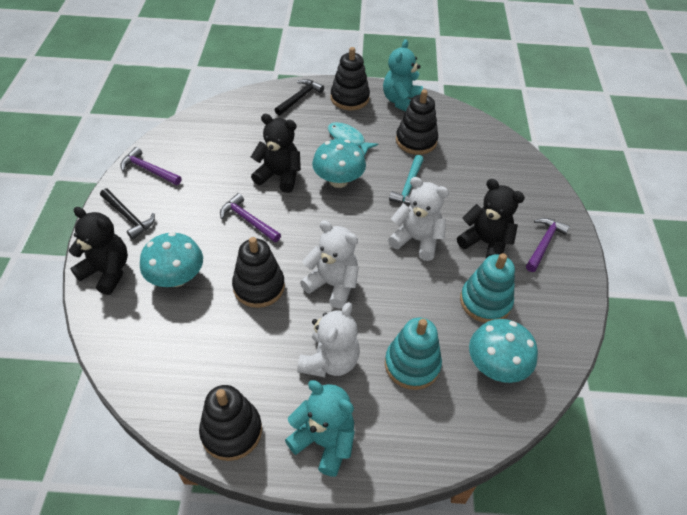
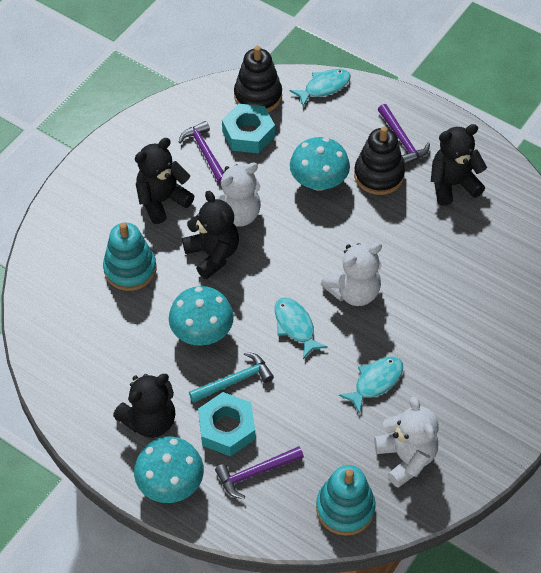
black hammer: 2 -> 0
black stacking toy: 4 -> 2
black teddy bear: 3 -> 4
turquoise fish: 1 -> 3
turquoise nut: 0 -> 2
turquoise teddy bear: 2 -> 0

